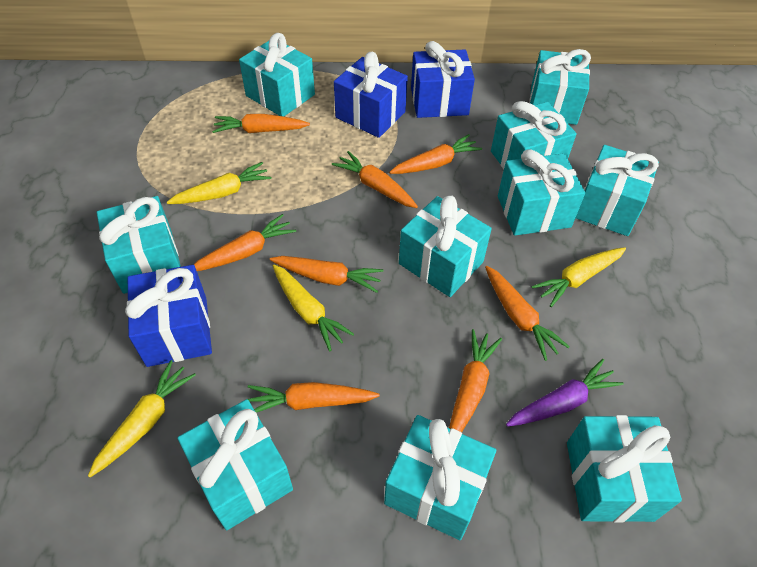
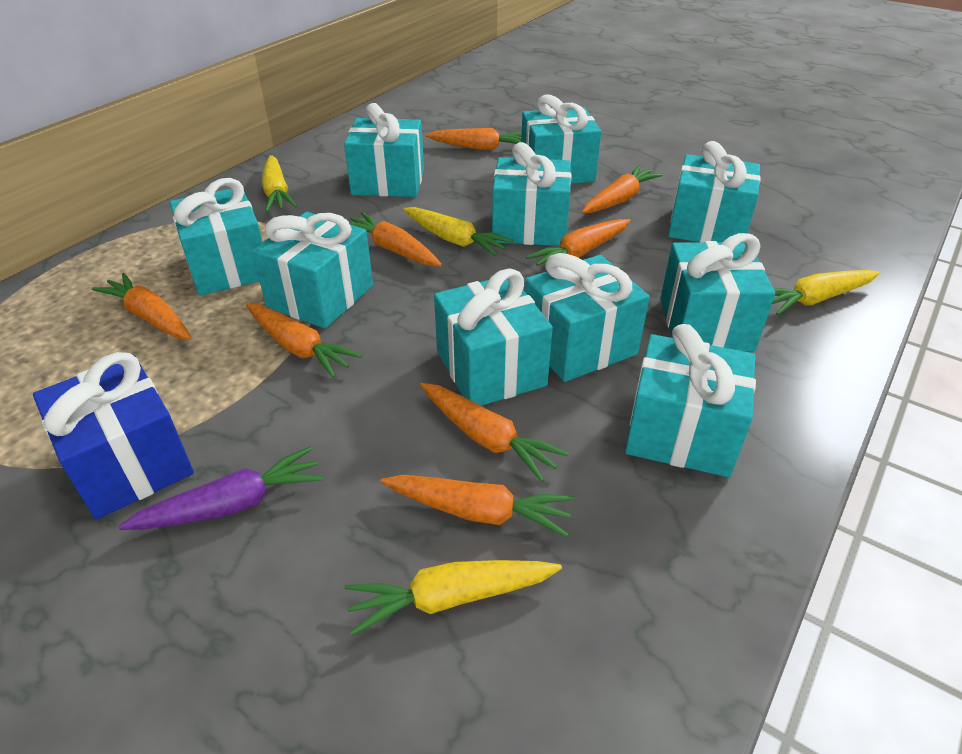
blue gift: 3 -> 1

